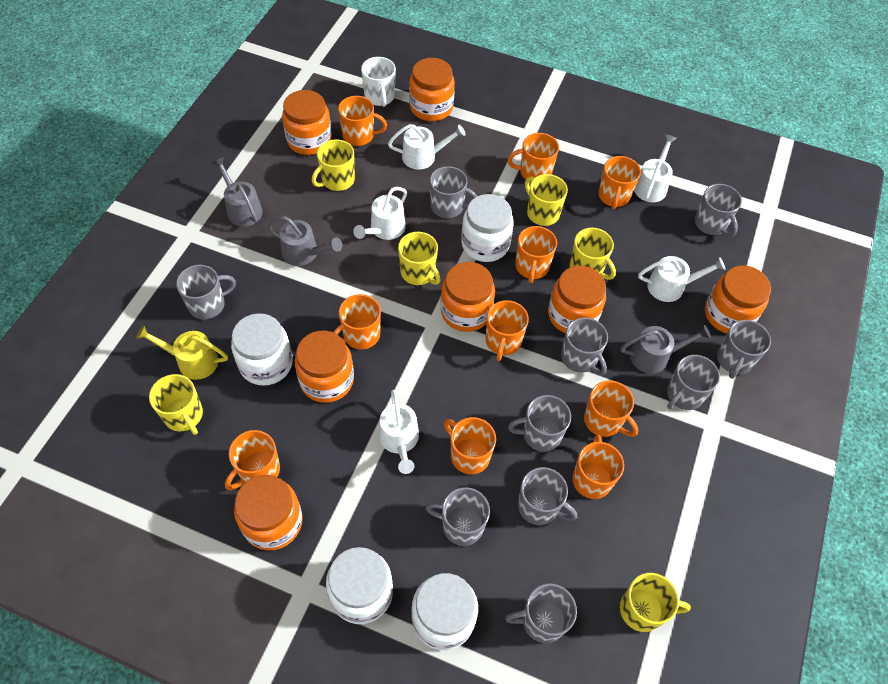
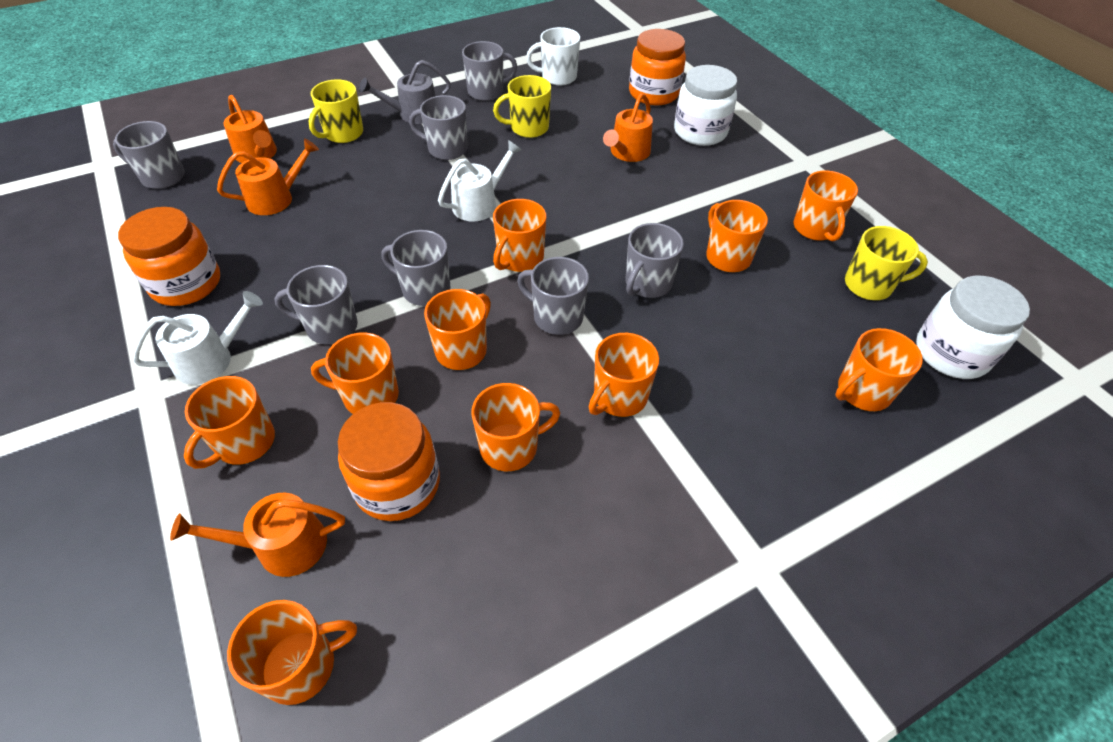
grey mug: 10 -> 7
grey watering can: 3 -> 1
orange jar: 7 -> 3
orange watering can: 0 -> 4
white jar: 4 -> 2
white watering can: 5 -> 2
yellow mug: 6 -> 3
yellow watering can: 1 -> 0

